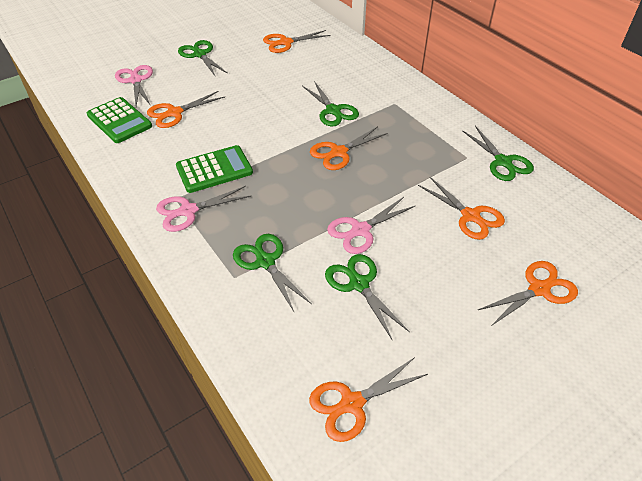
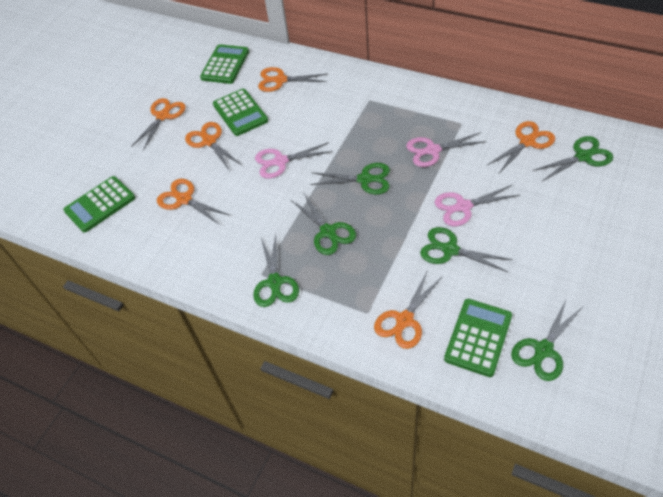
green calculator: 2 -> 4
green scissors: 5 -> 6

